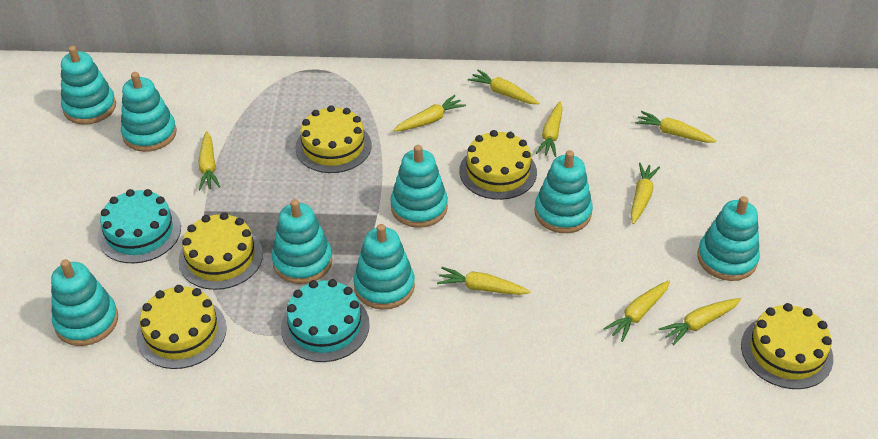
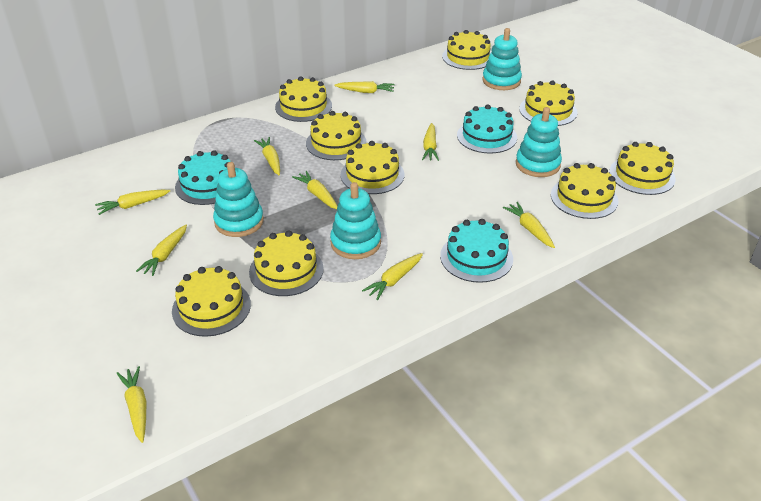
turquoise cake: 2 -> 3
turquoise stacking toy: 8 -> 4
yellow cake: 5 -> 9

